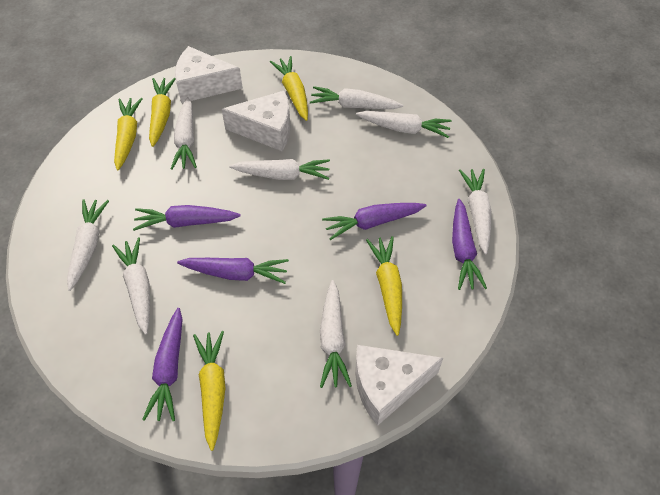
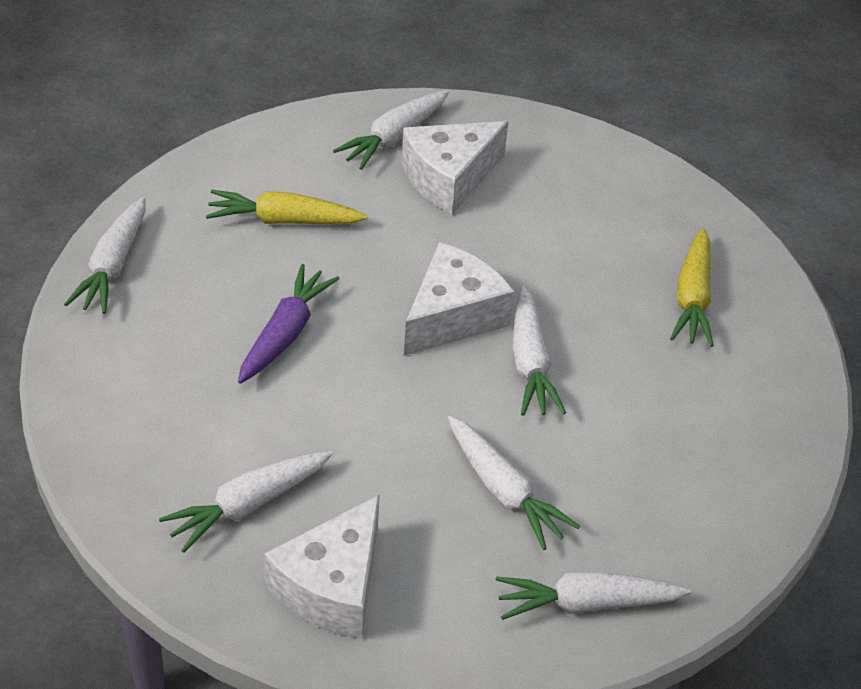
purple carrot: 5 -> 1
white carrot: 8 -> 6
yellow carrot: 5 -> 2

